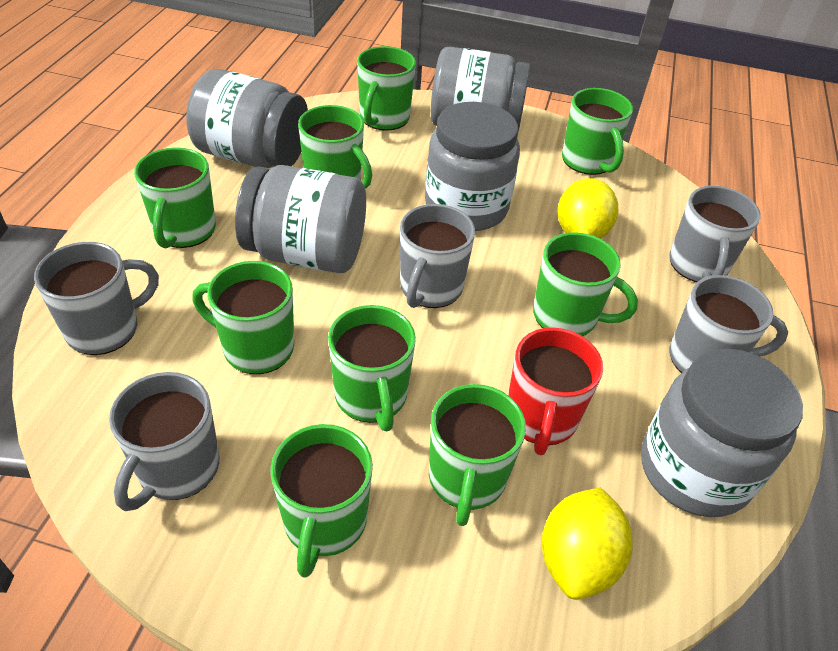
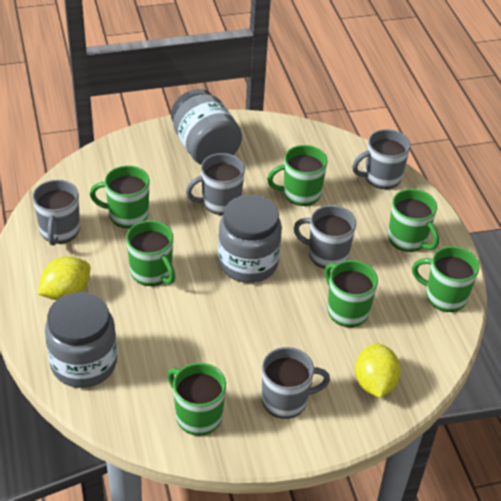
green mug: 9 -> 7
grey jar: 5 -> 3
red mug: 1 -> 0

